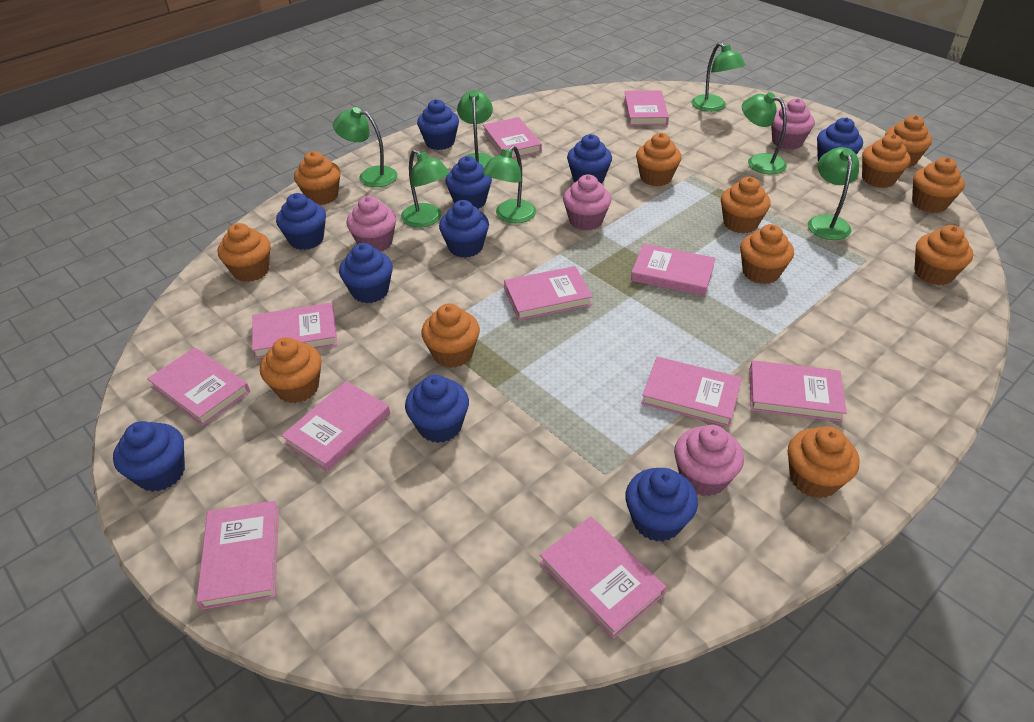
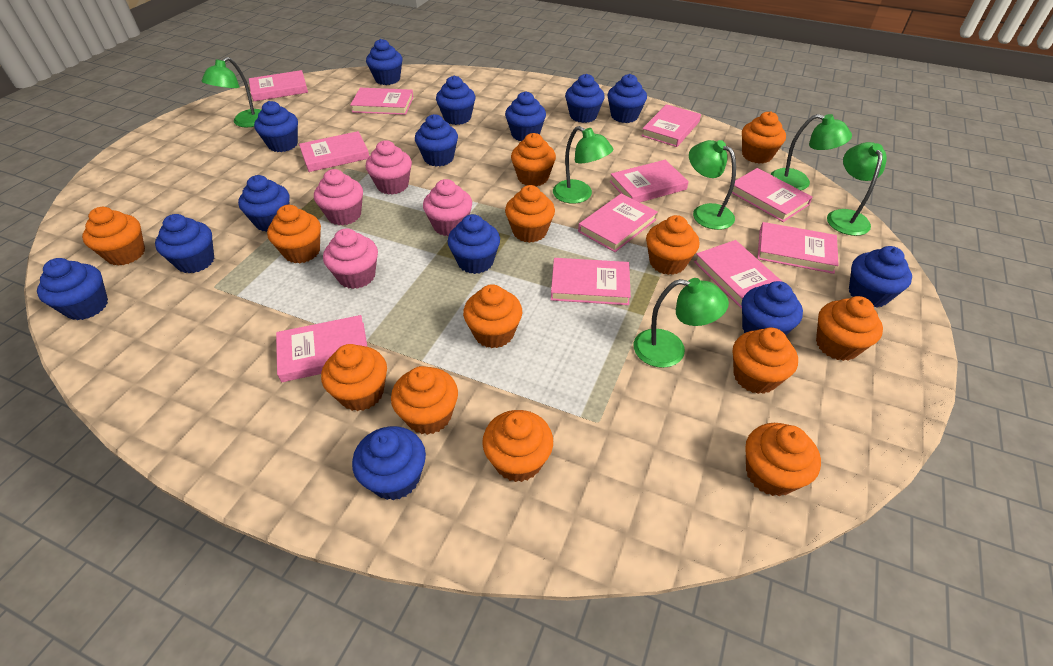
blue cupcake: 10 -> 14
green lamp: 7 -> 6
orange cupcake: 12 -> 13

